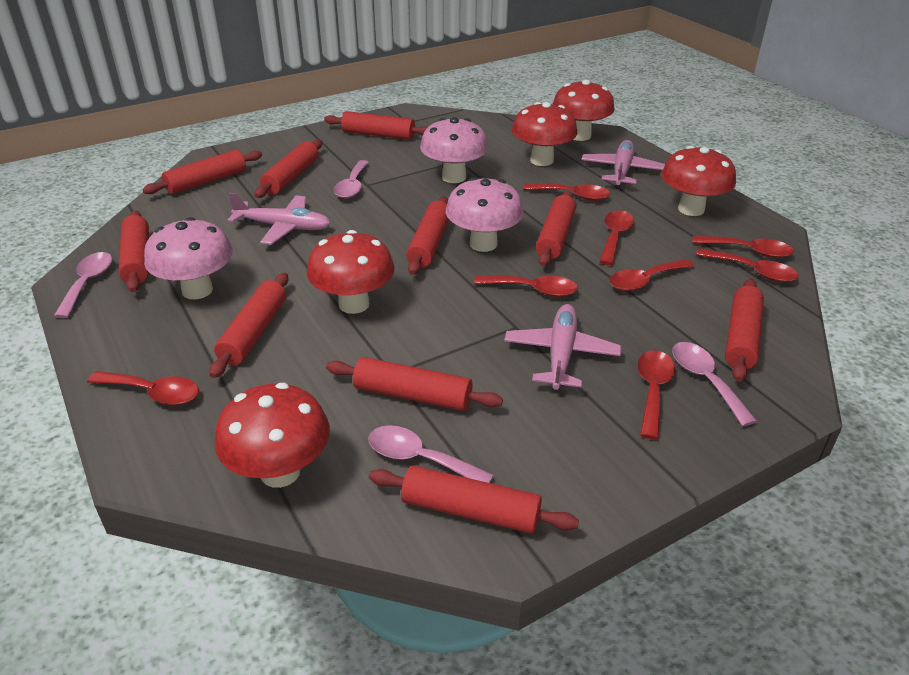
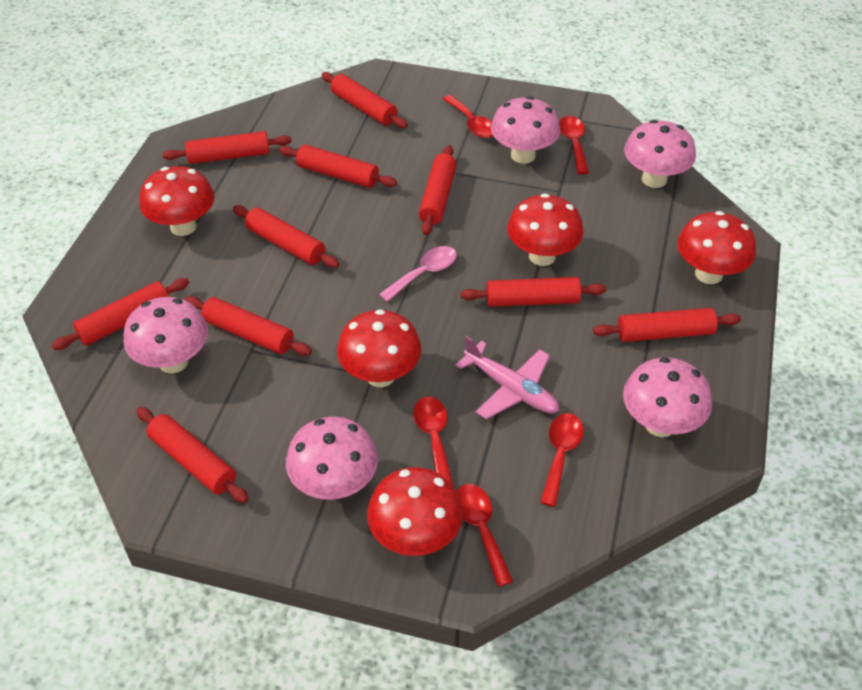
pink mushroom: 3 -> 5
pink plane: 3 -> 1
pink spoon: 4 -> 1
red spoon: 8 -> 5

